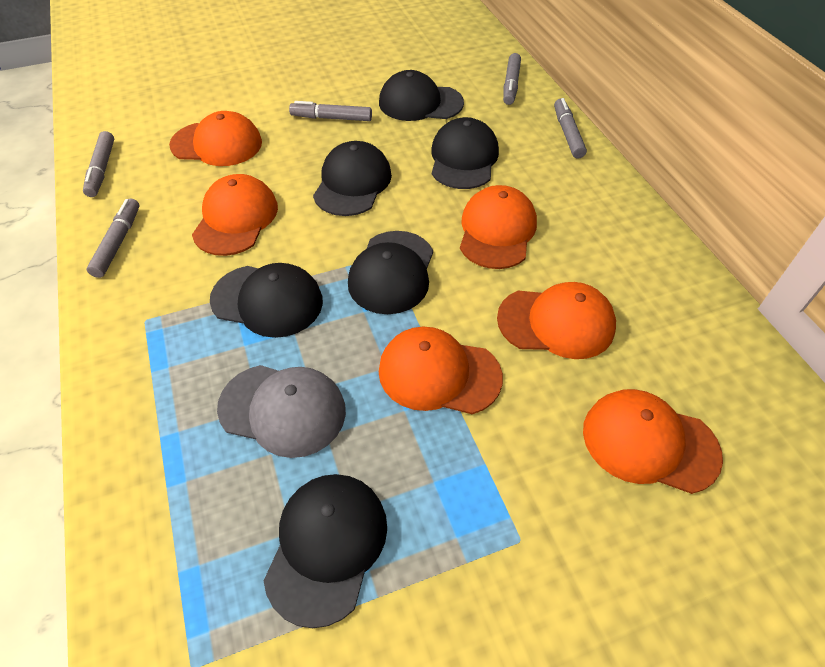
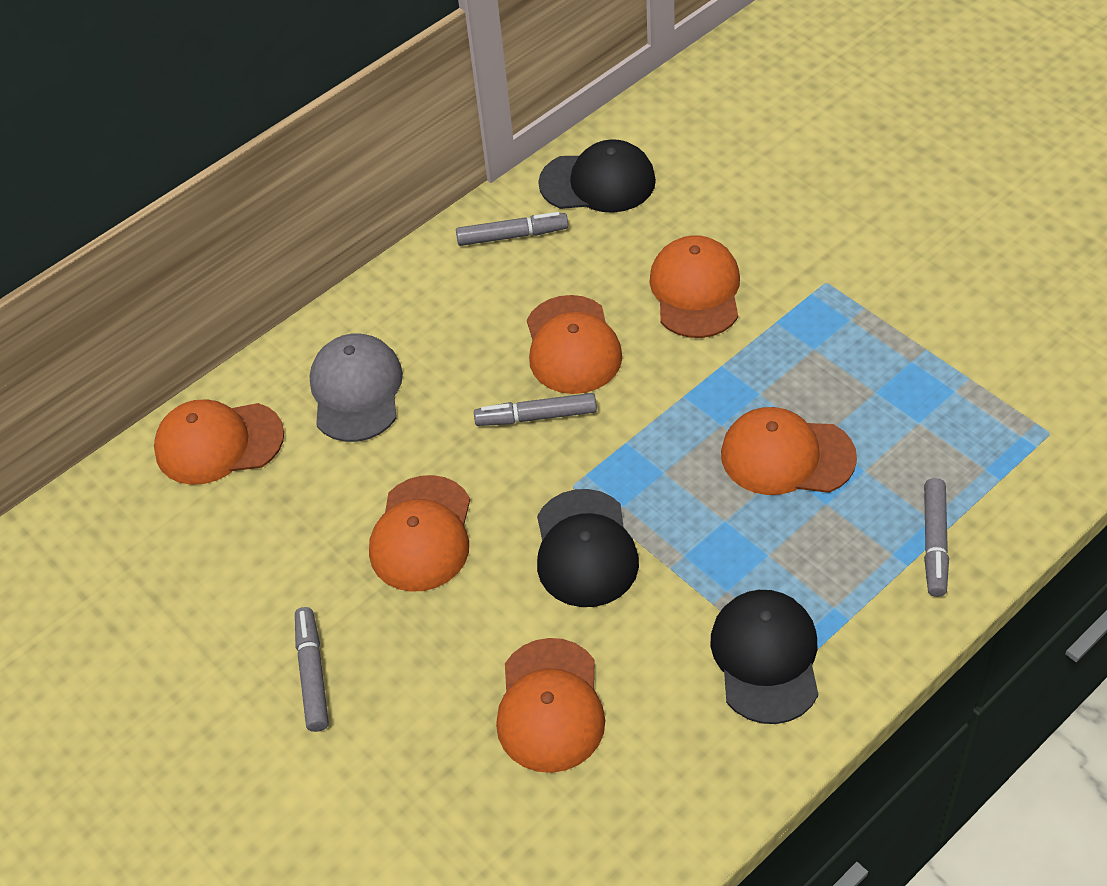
black cap: 6 -> 3
grey marker: 5 -> 4

